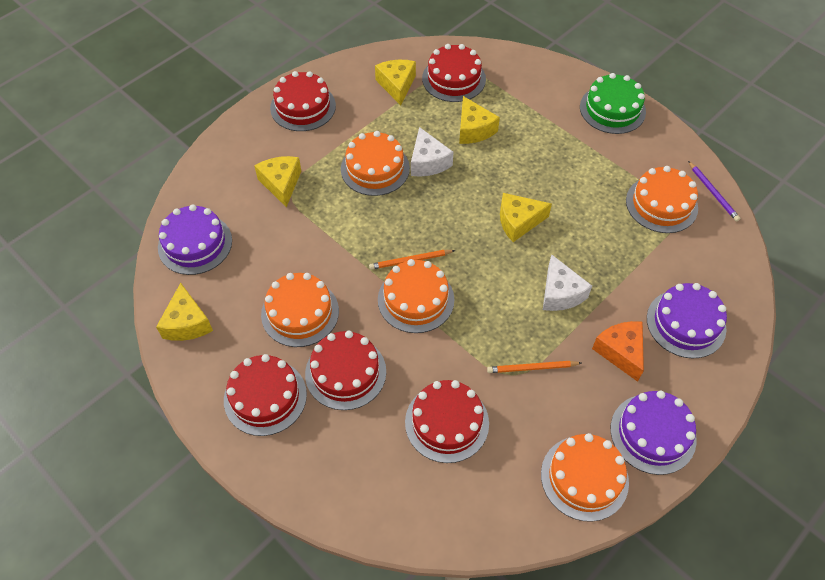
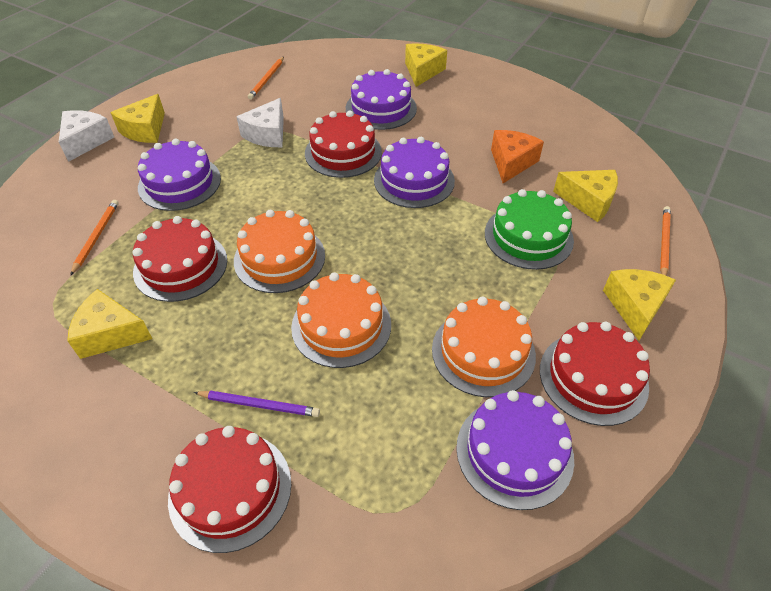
orange cake: 5 -> 3
orange pencil: 2 -> 3
purple cake: 3 -> 4
red cake: 5 -> 4

